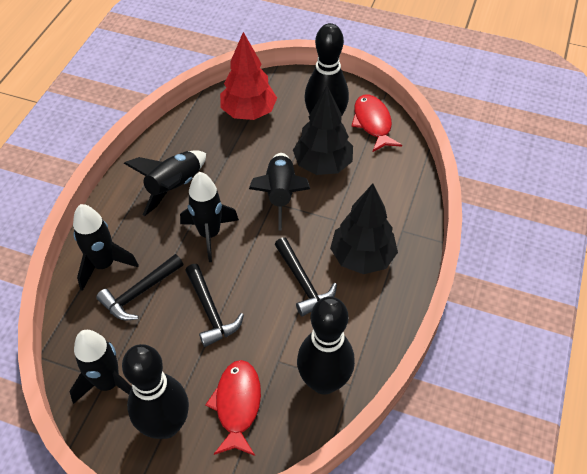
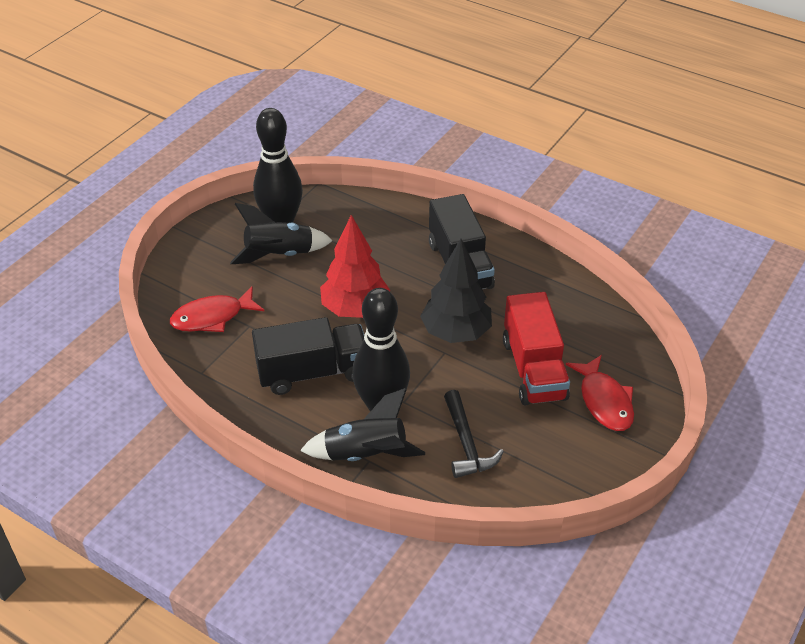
black bowling pin: 3 -> 2
black hammer: 3 -> 1
black rocket: 5 -> 2
black tree: 2 -> 1
black truck: 0 -> 2
red truck: 0 -> 1

